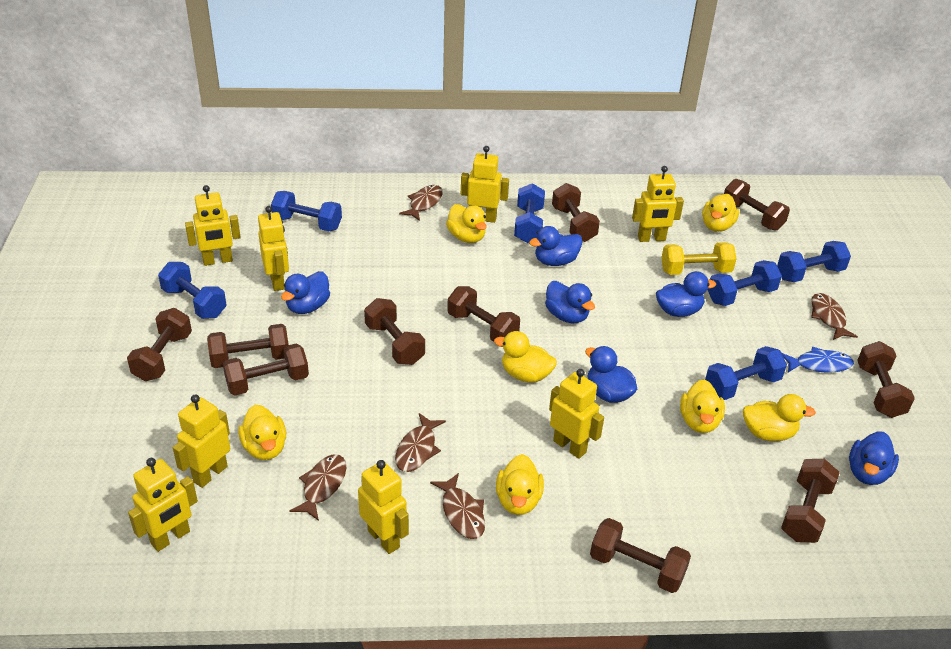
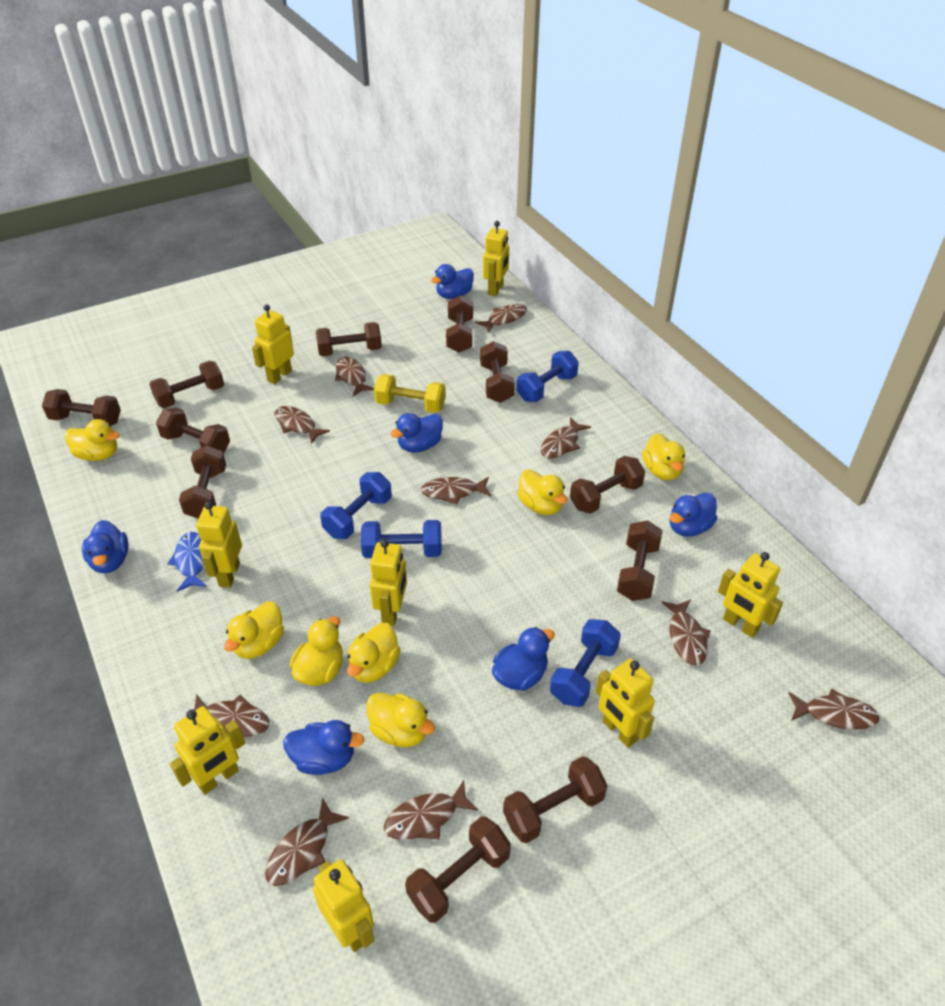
blue dumbbell: 6 -> 4
brown dumbbell: 10 -> 11
brown fish: 5 -> 10

